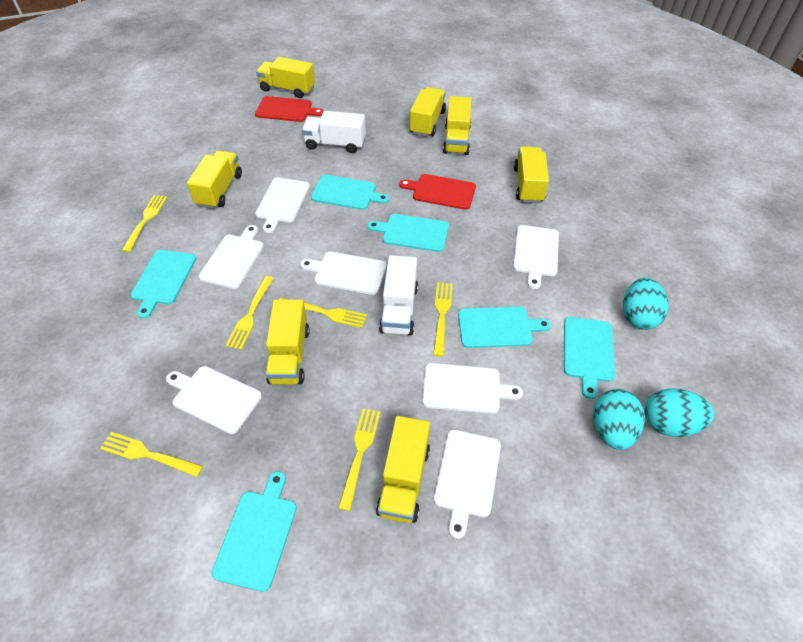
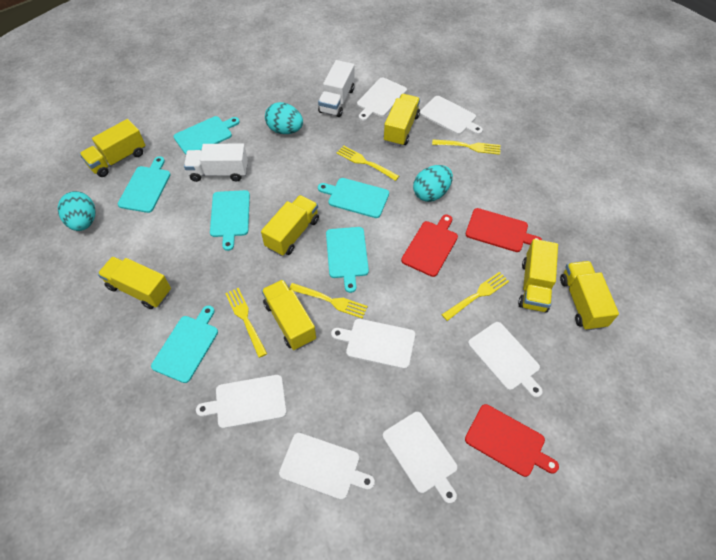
red cutting board: 2 -> 3
yellow fork: 6 -> 5

